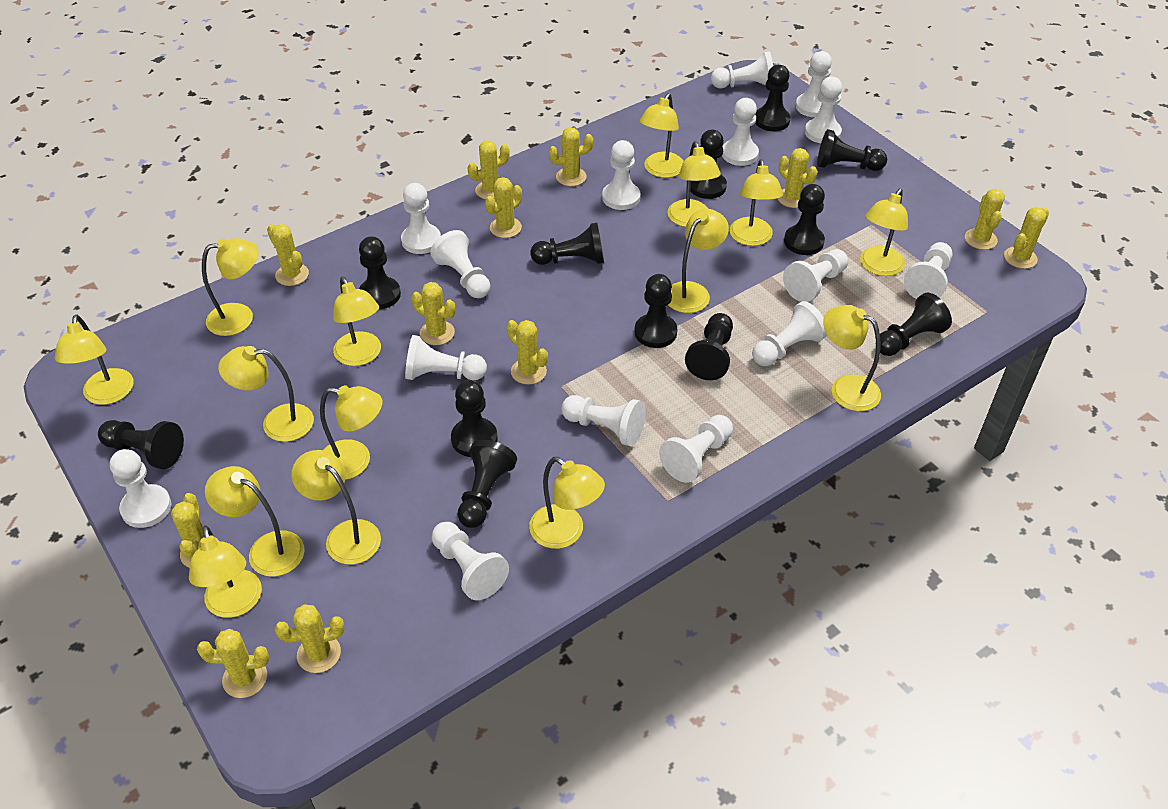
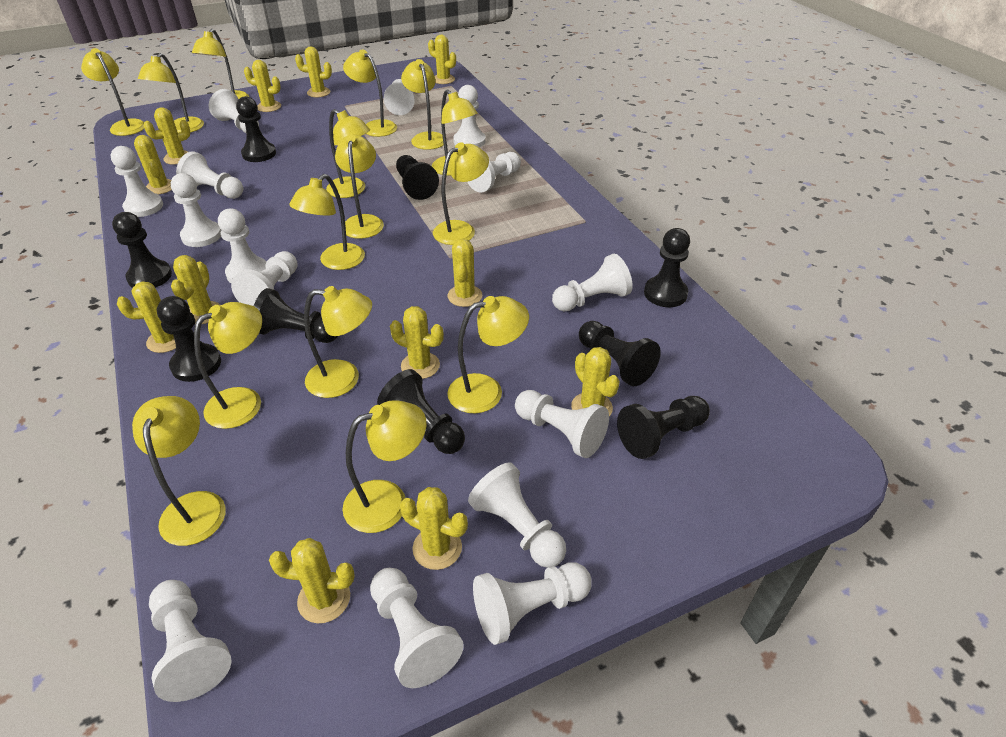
black pawn: 12 -> 9

